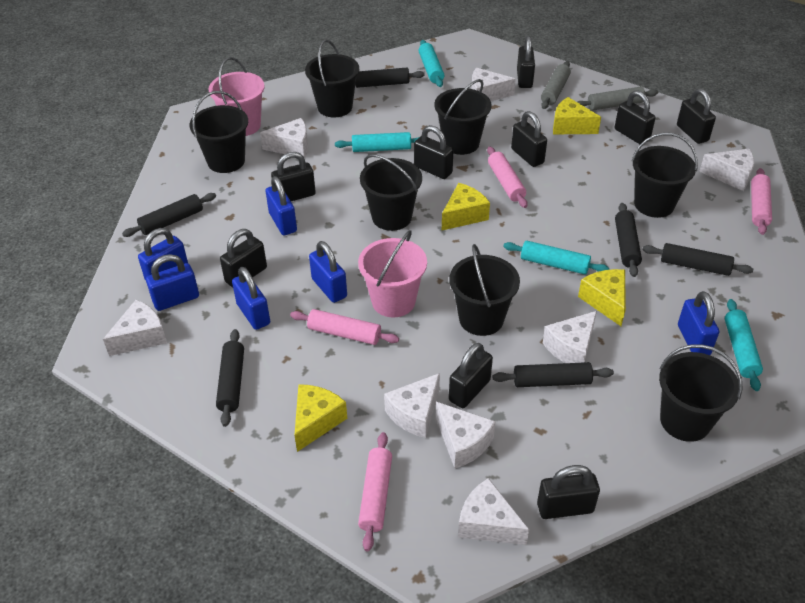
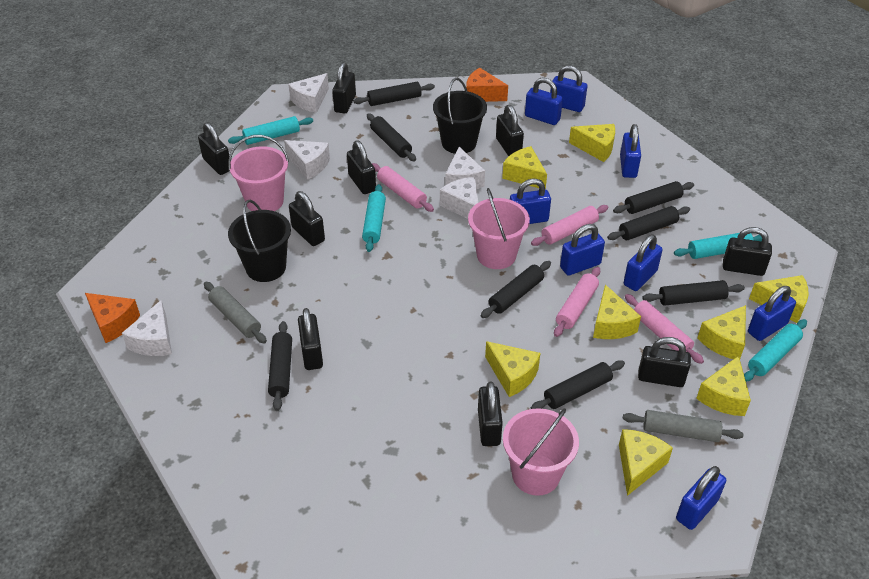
black bucket: 7 -> 2
black rolling pin: 6 -> 8
blue padlock: 6 -> 8
orange cheese: 0 -> 2
pink bucket: 2 -> 3
white cheese: 8 -> 5
yellow cheese: 4 -> 8

